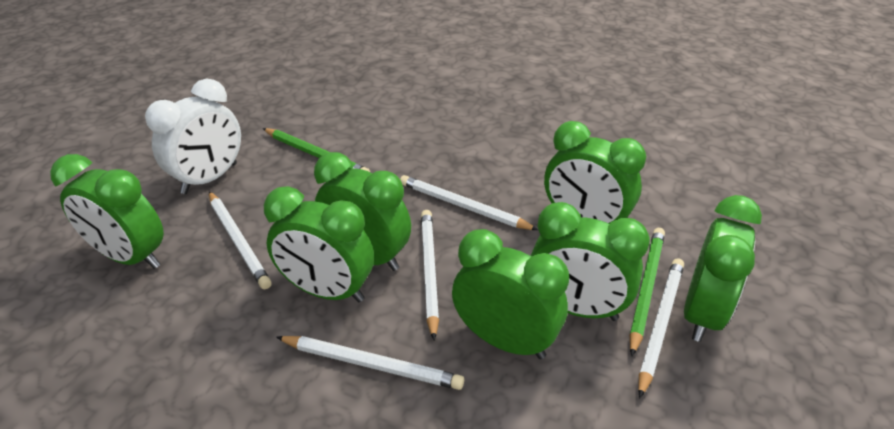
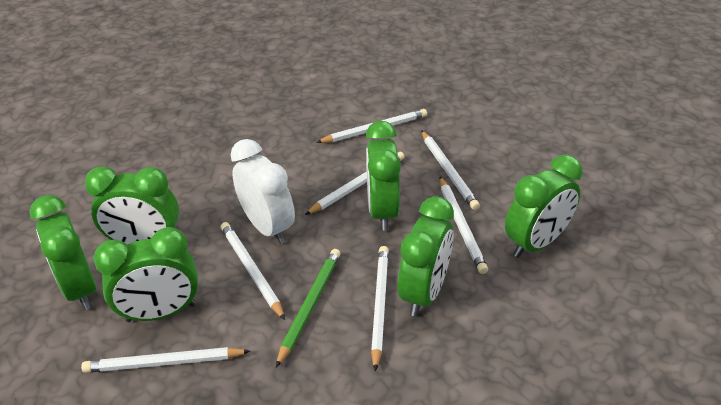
green clock: 7 -> 6
green pencil: 2 -> 1
white pencil: 5 -> 7

